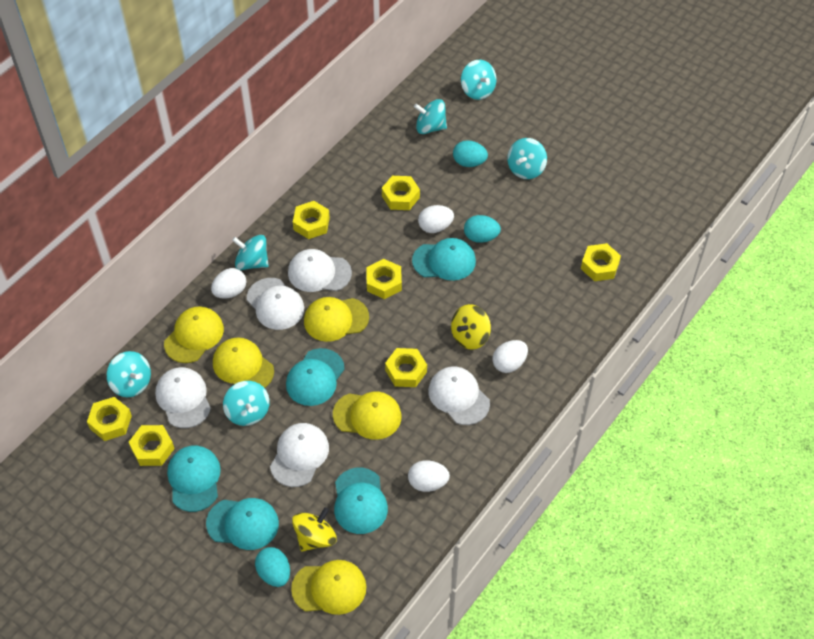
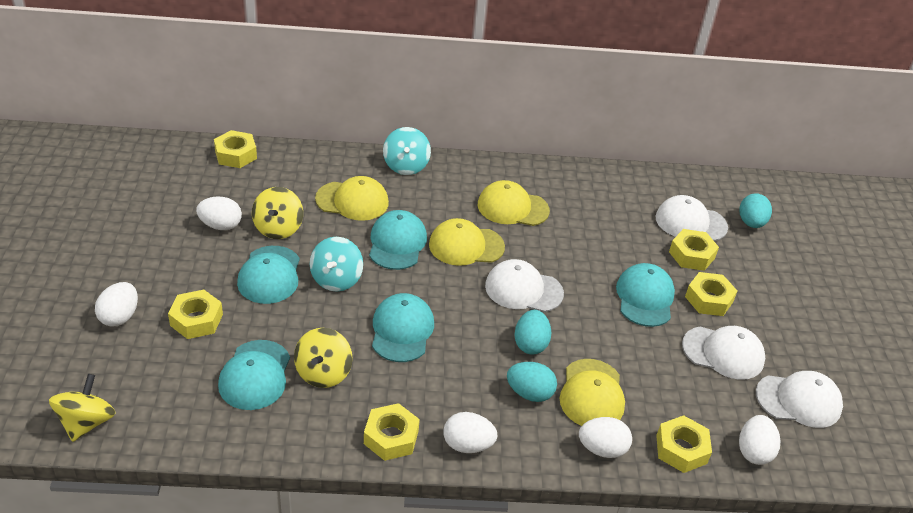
turquoise spinning top: 6 -> 2
white cap: 5 -> 4
white egg: 4 -> 5
yellow cap: 5 -> 4
yellow nut: 7 -> 6
yellow spinning top: 2 -> 3

